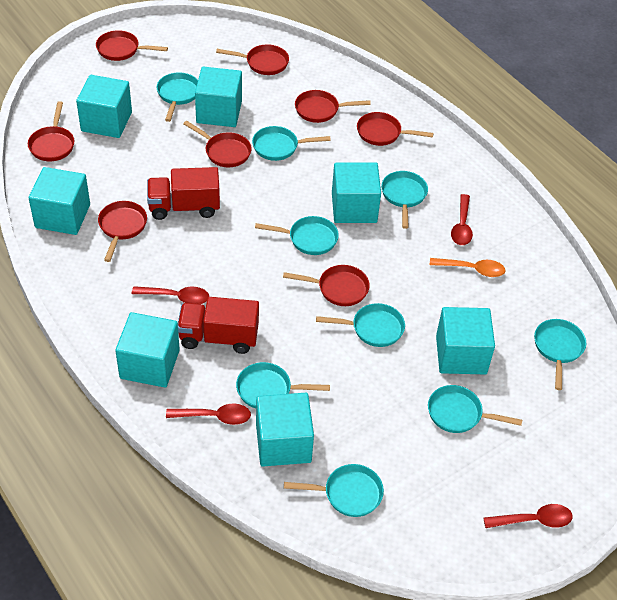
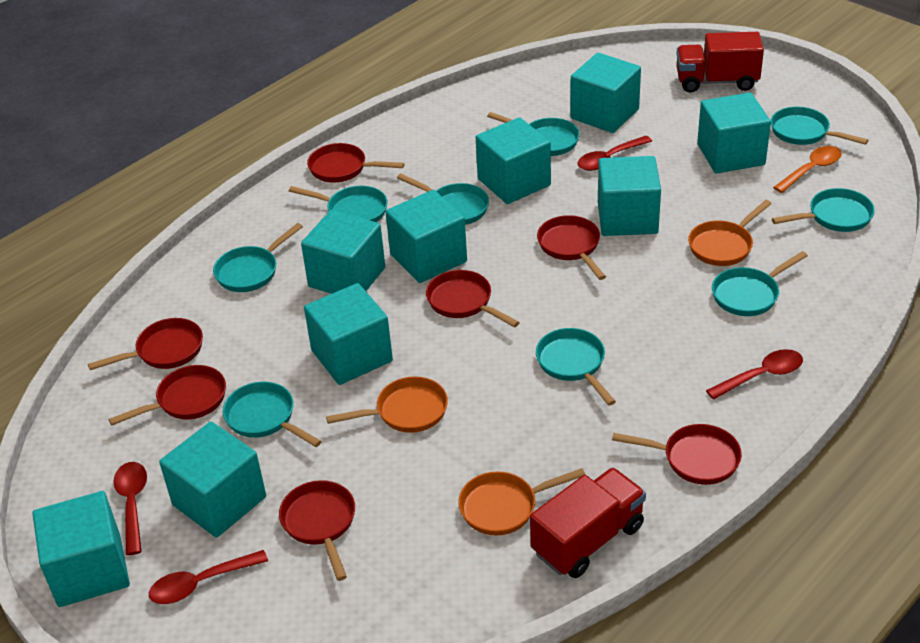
orange pan: 0 -> 3
red pan: 8 -> 7
turquoise cube: 7 -> 9

